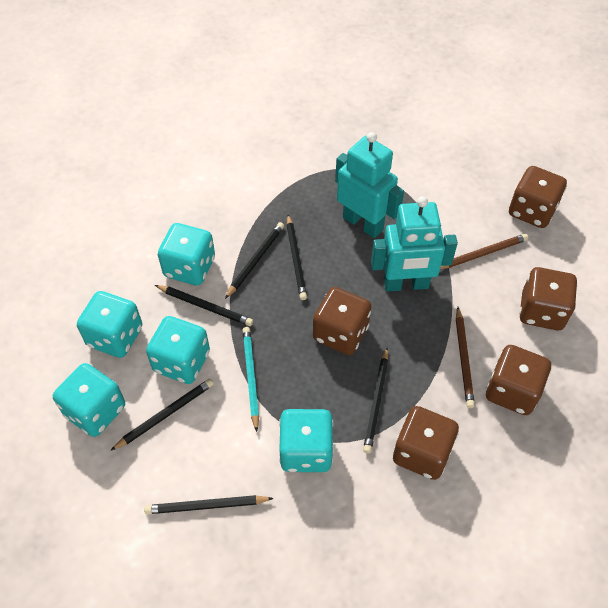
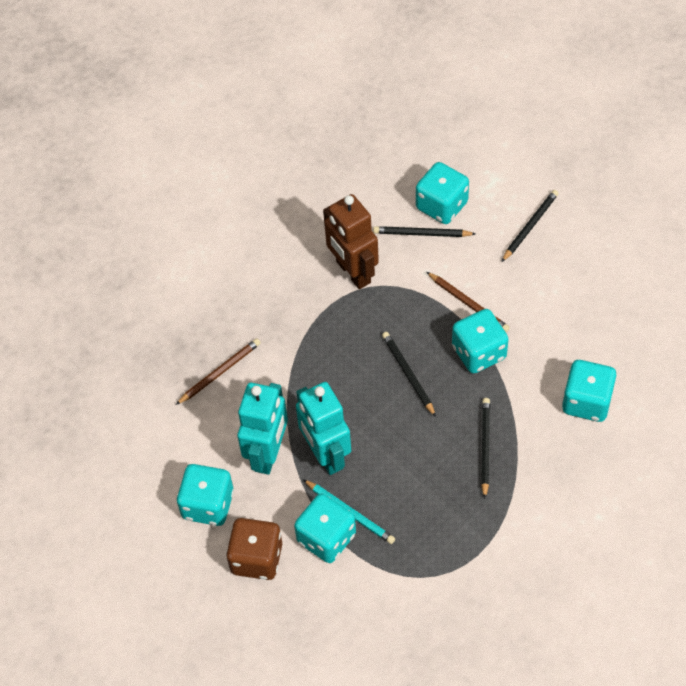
black pencil: 6 -> 4
brown dice: 5 -> 1
brown robot: 0 -> 1

